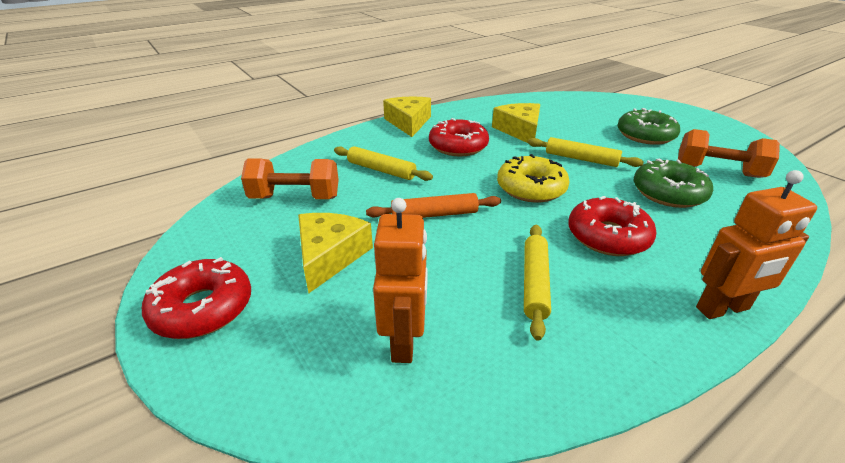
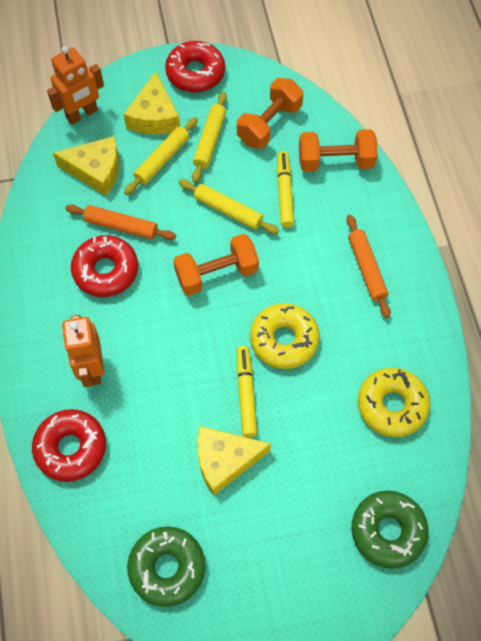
orange dumbbell: 2 -> 3
orange rolling pin: 1 -> 2
yellow donut: 1 -> 2
yellow marker: 0 -> 2

